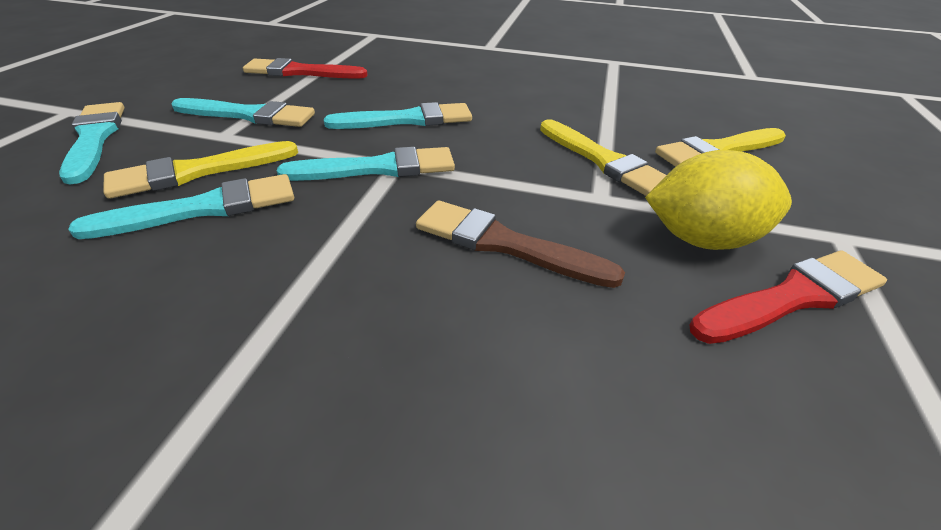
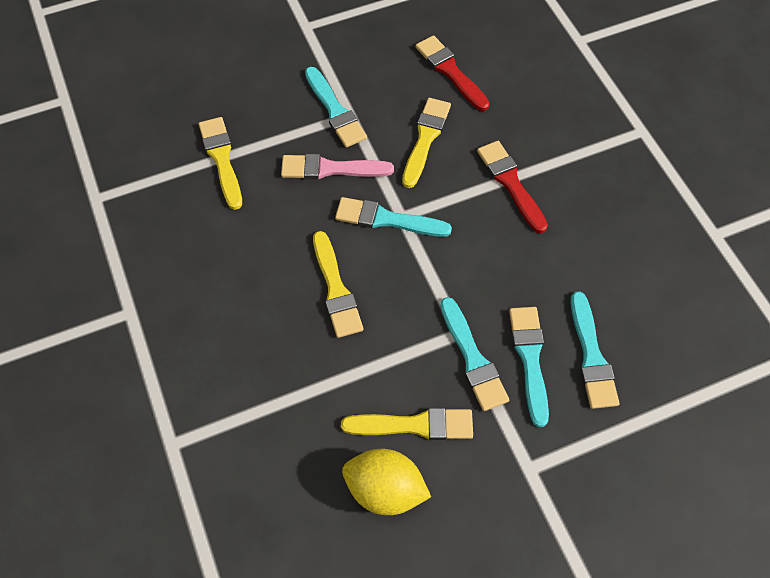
brown brush: 1 -> 0
pink brush: 0 -> 1
yellow brush: 3 -> 4

